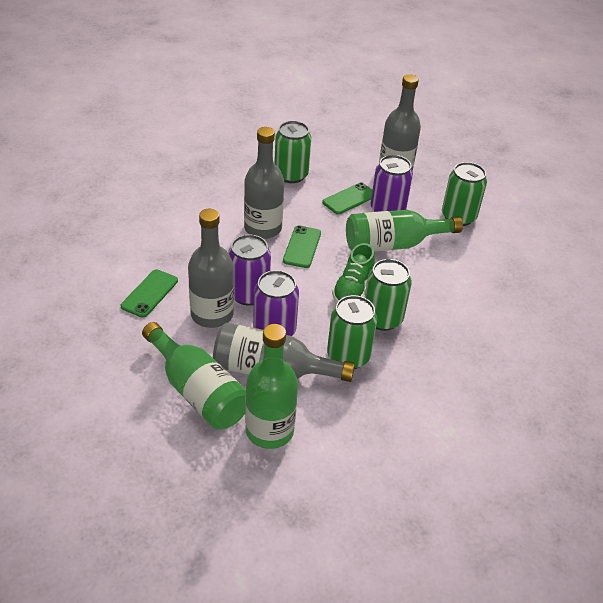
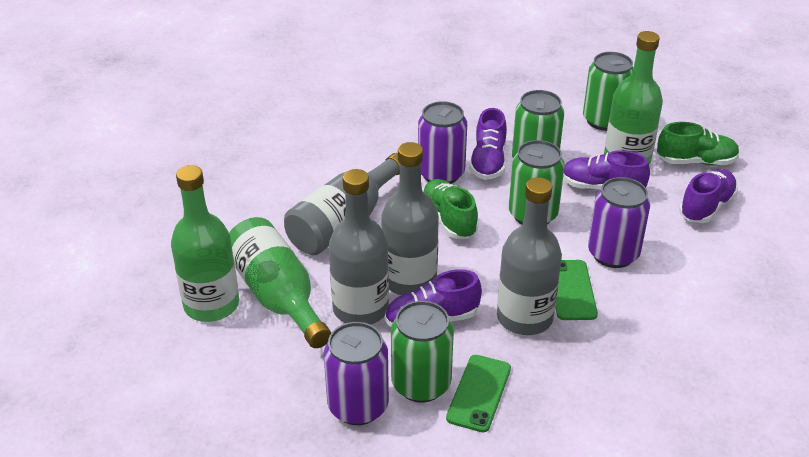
green phone: 3 -> 2
green shoe: 1 -> 2
purple shoe: 0 -> 4

